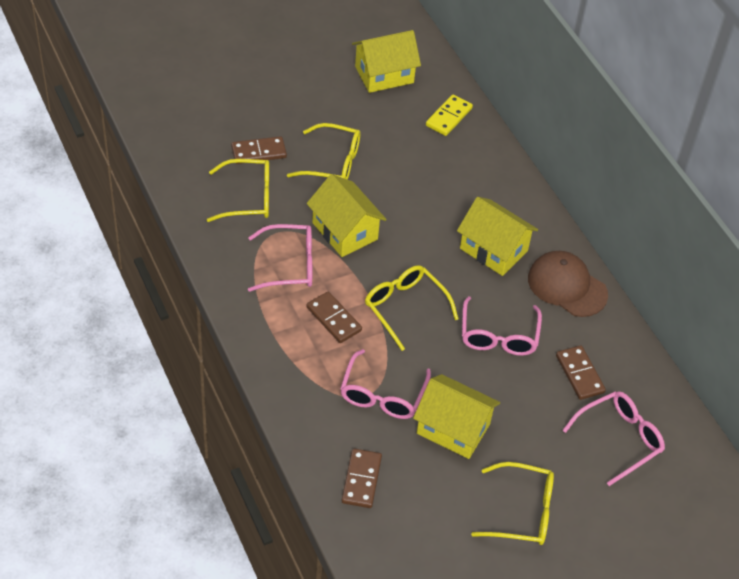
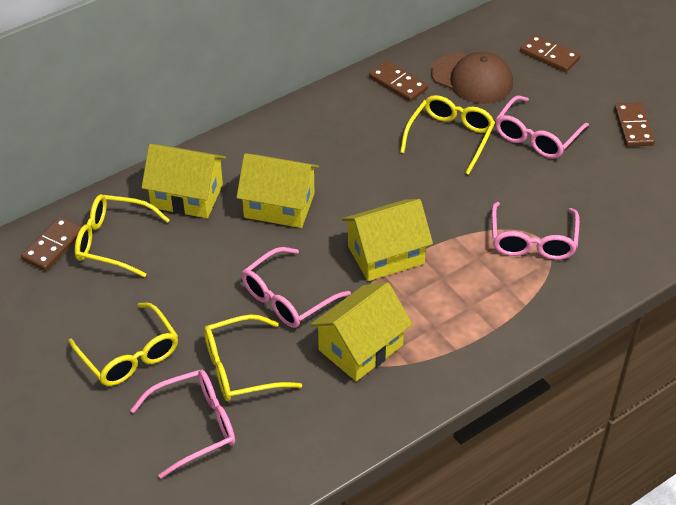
yellow domino: 1 -> 0

